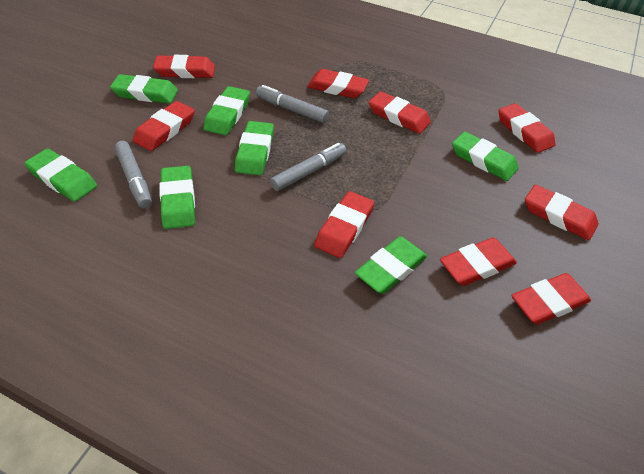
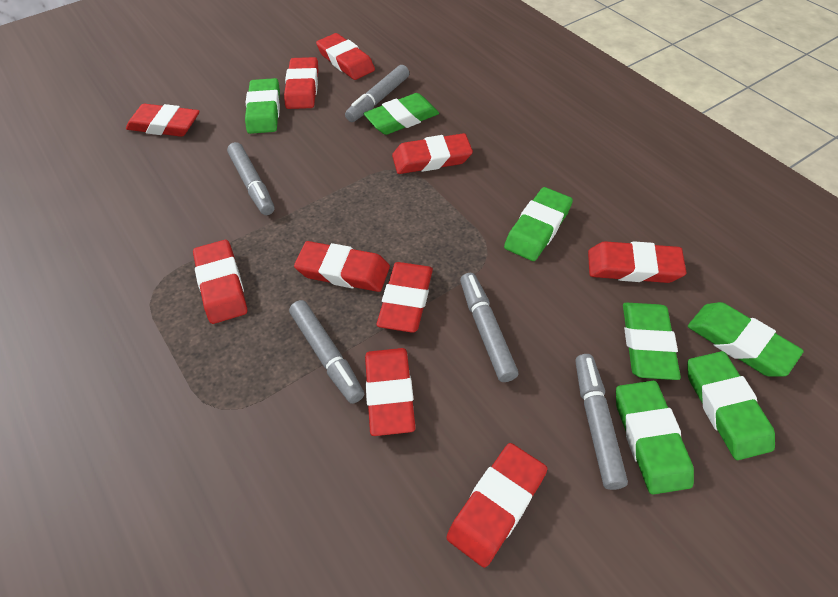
grey marker: 3 -> 5
red eraser: 9 -> 10

